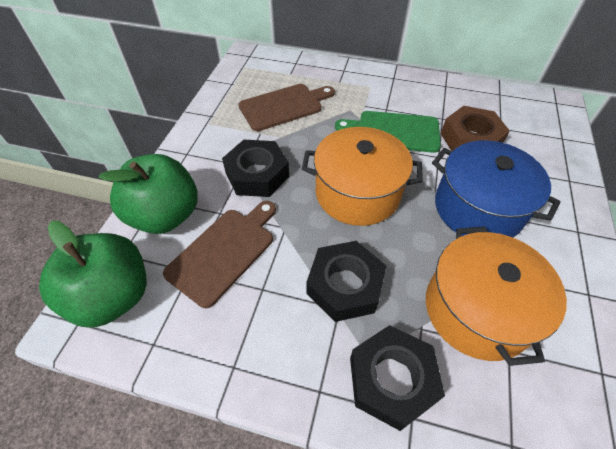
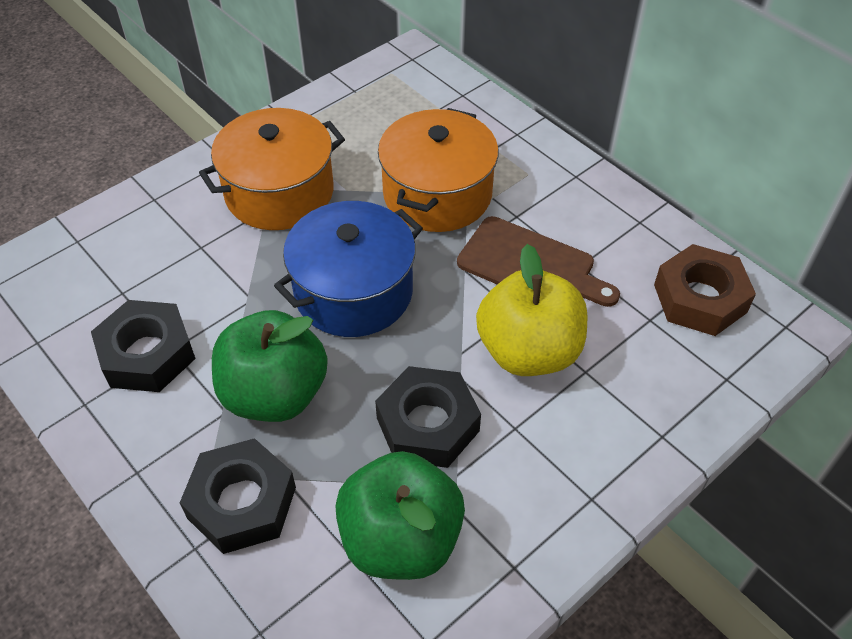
brown cutting board: 2 -> 1
green cutting board: 1 -> 0
yellow apple: 0 -> 1

